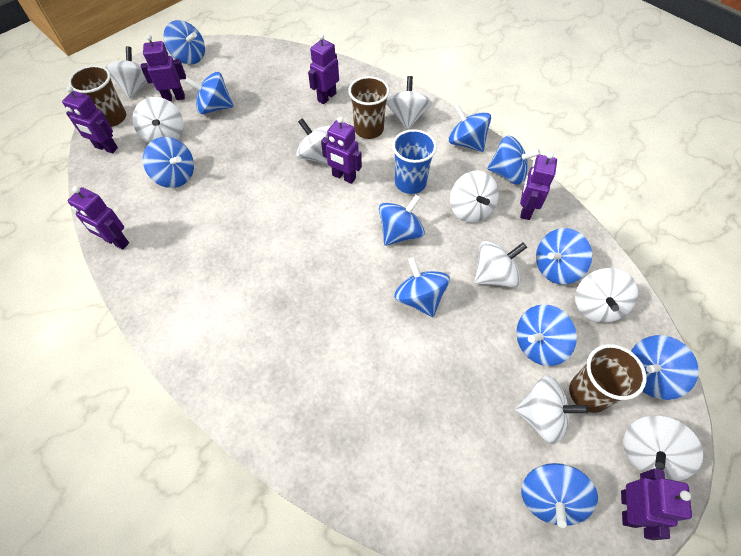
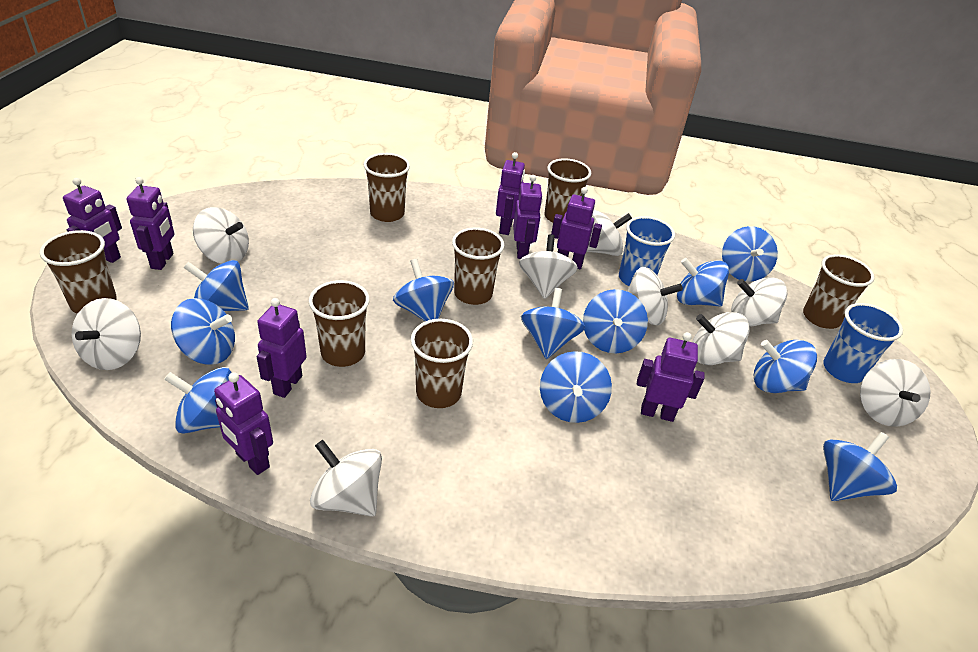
blue cup: 1 -> 2
brown cup: 3 -> 7
purple robot: 7 -> 8

